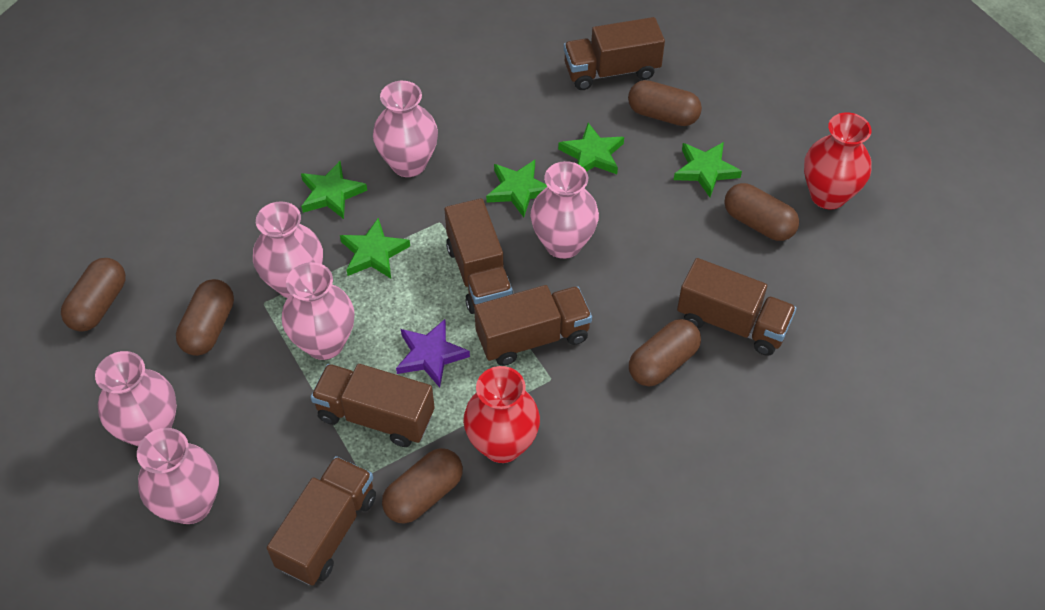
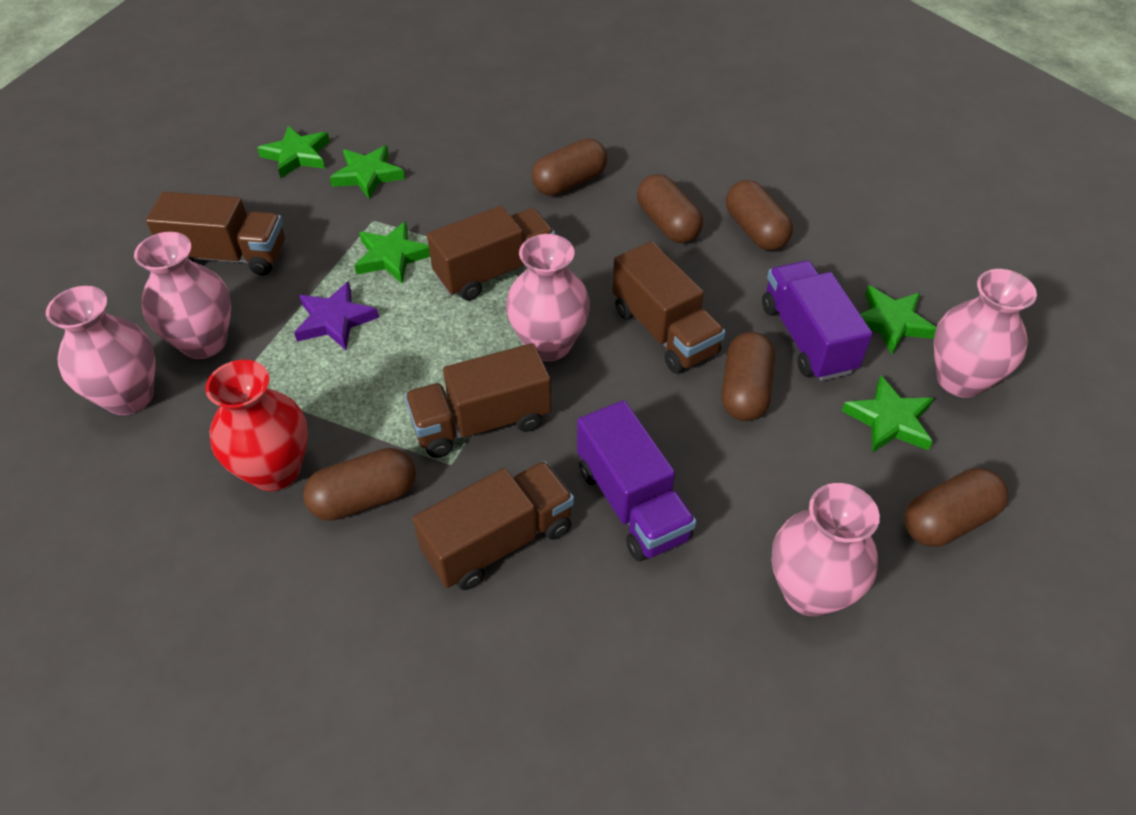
brown truck: 6 -> 5
pink vase: 6 -> 5
purple truck: 0 -> 2
red vase: 2 -> 1

